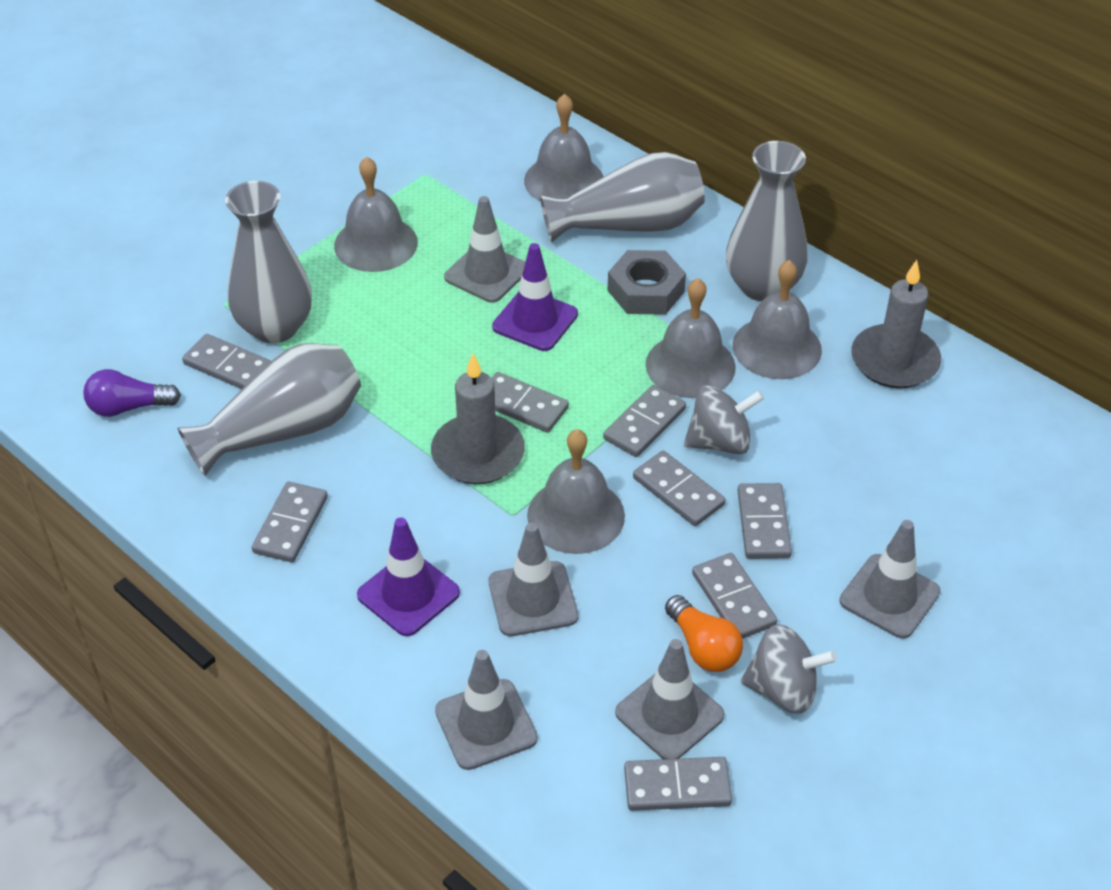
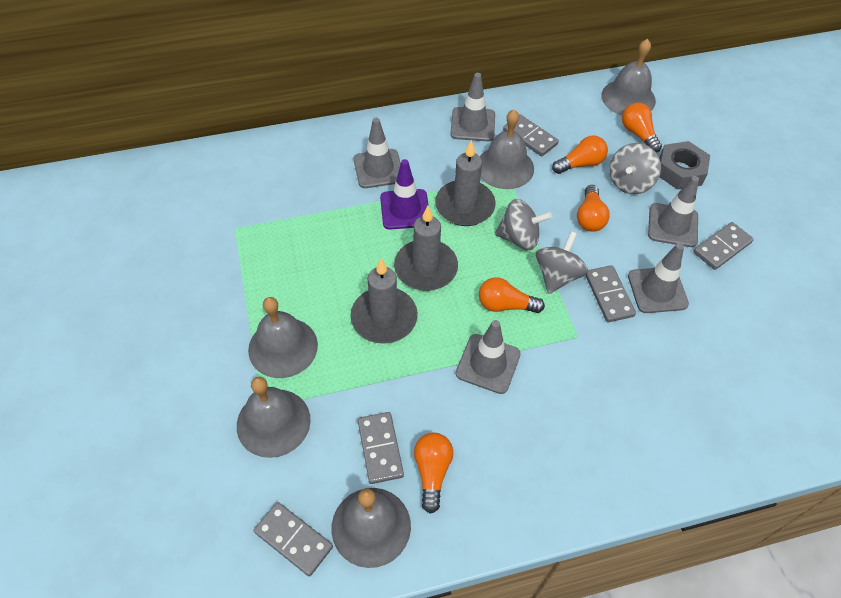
grey candle: 2 -> 3
grey domino: 8 -> 5
grey spinning top: 2 -> 3
grey vase: 4 -> 0
orange light bulb: 1 -> 5
purple light bulb: 1 -> 0
purple traffic cone: 2 -> 1

